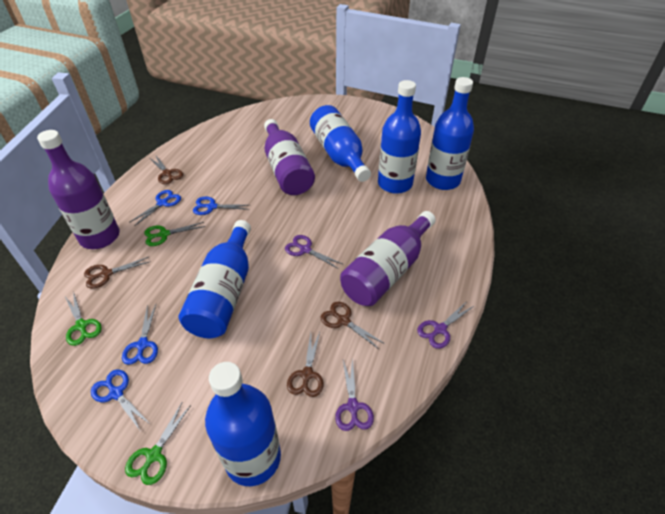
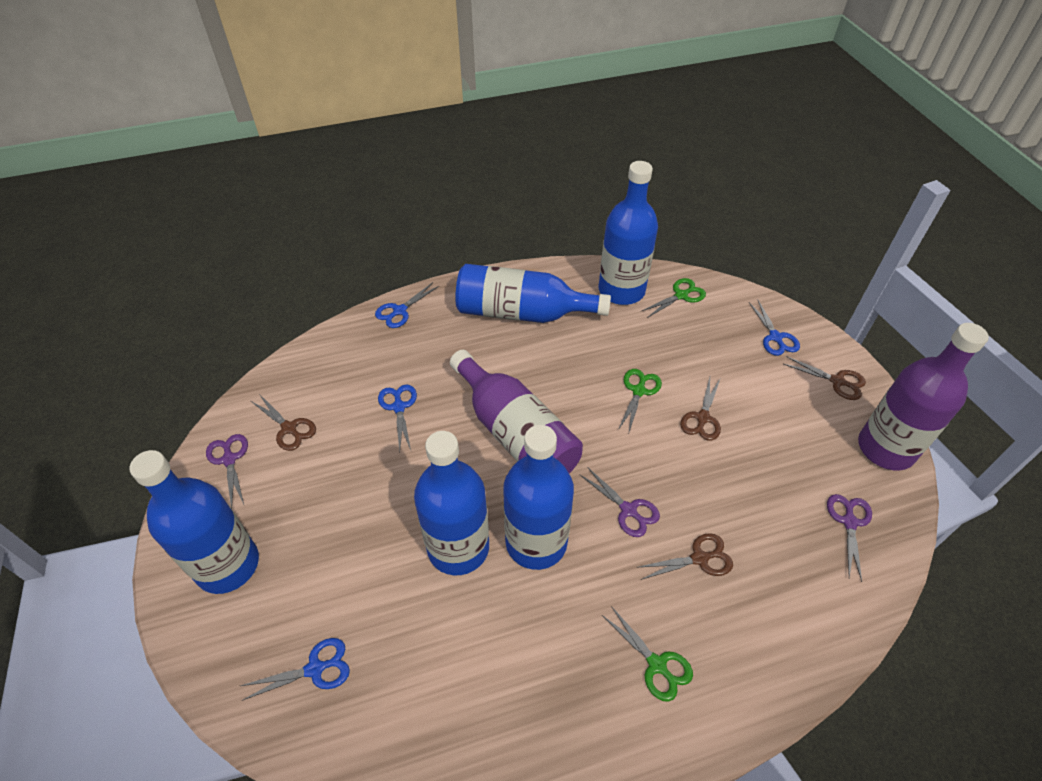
purple bottle: 3 -> 2

